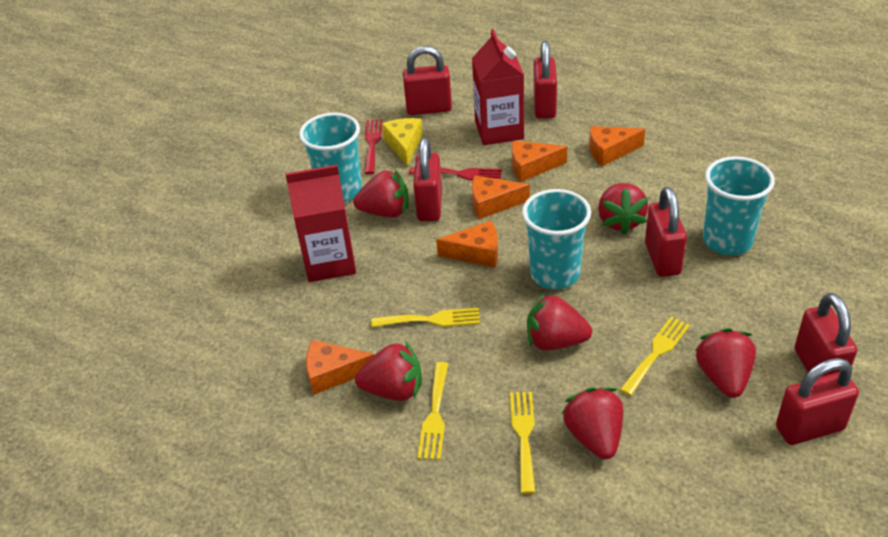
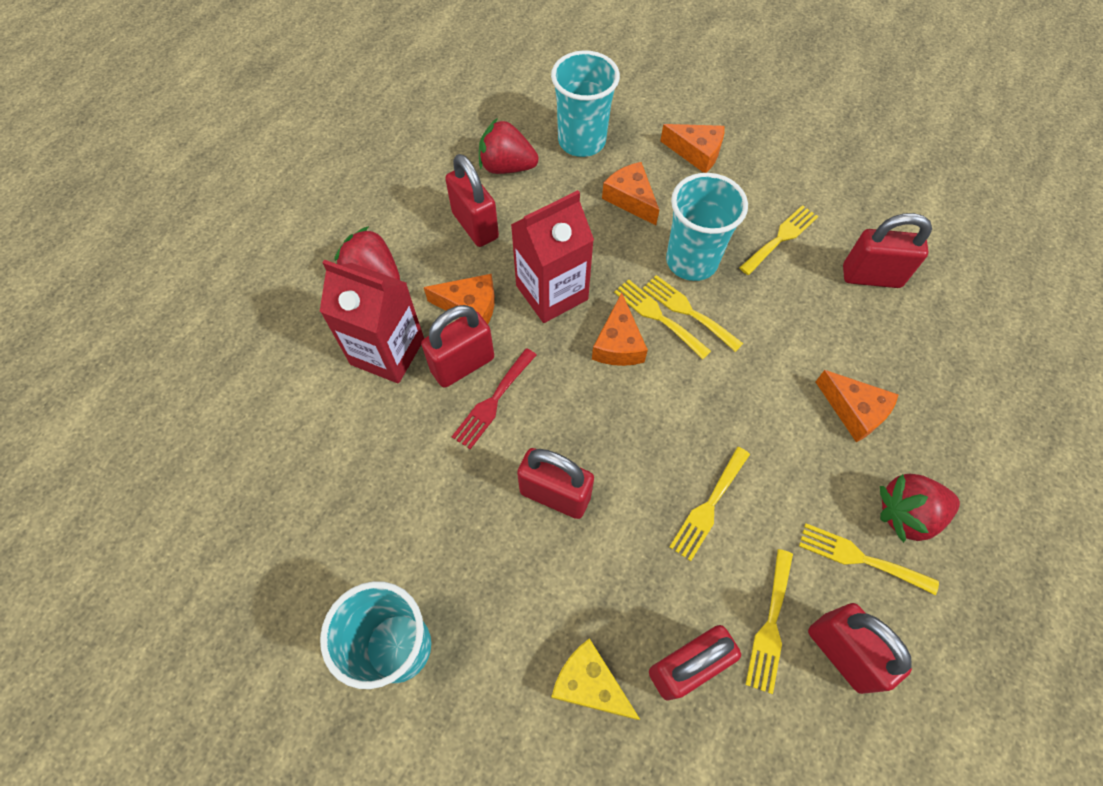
red fork: 2 -> 1
red strawberry: 6 -> 3
yellow fork: 4 -> 6

